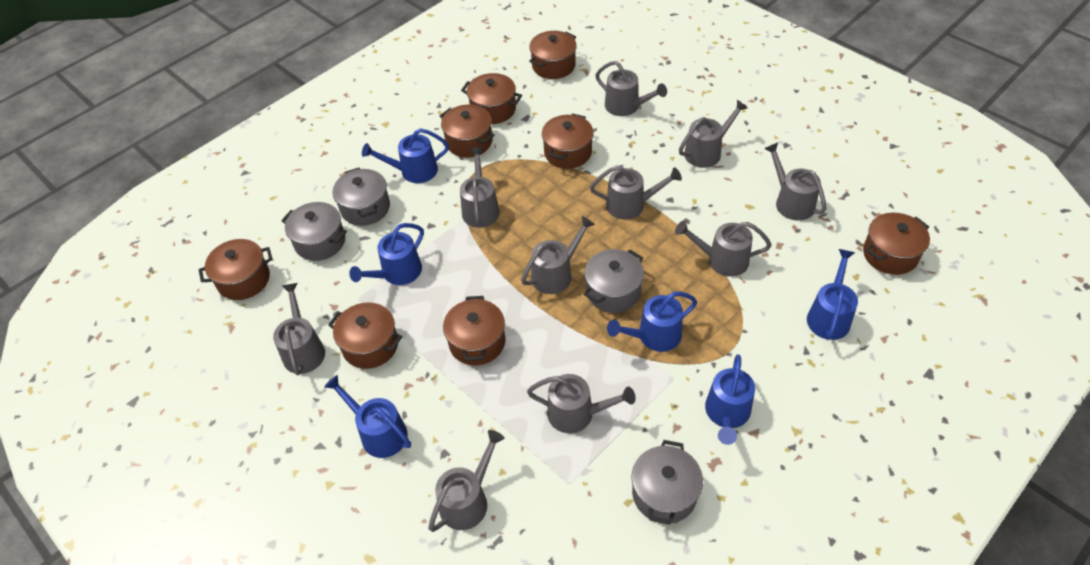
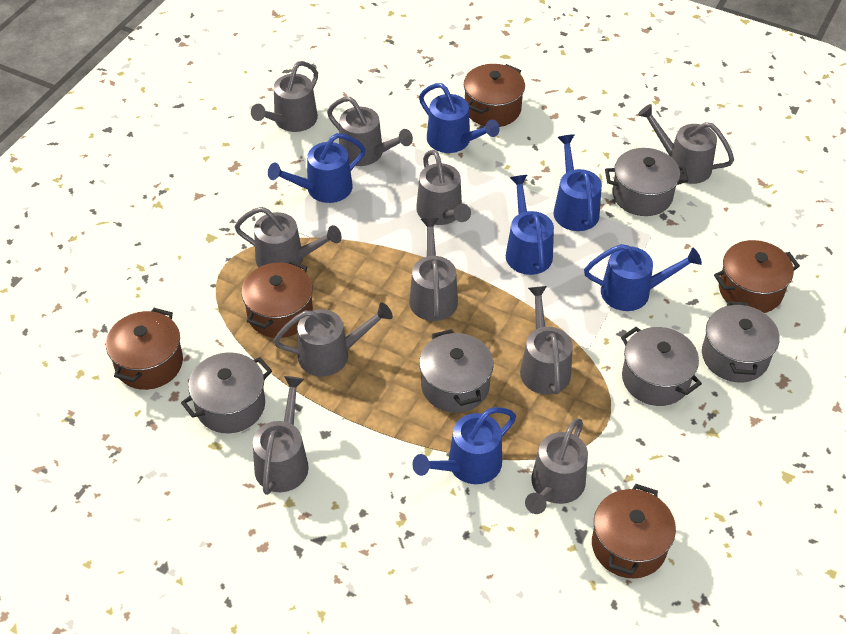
brown pot: 8 -> 5
grey pot: 4 -> 5

